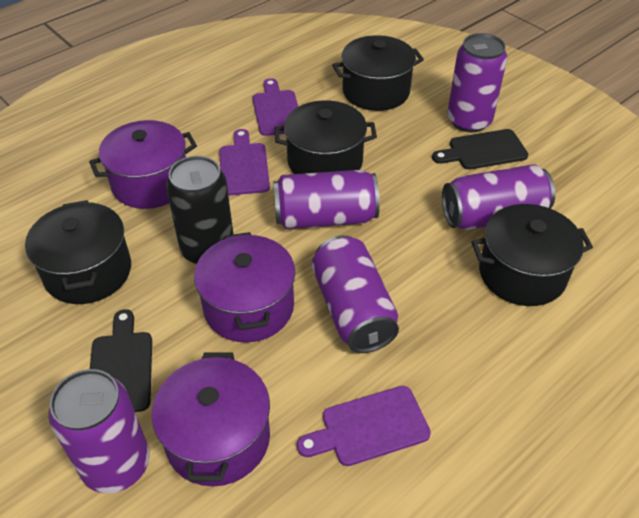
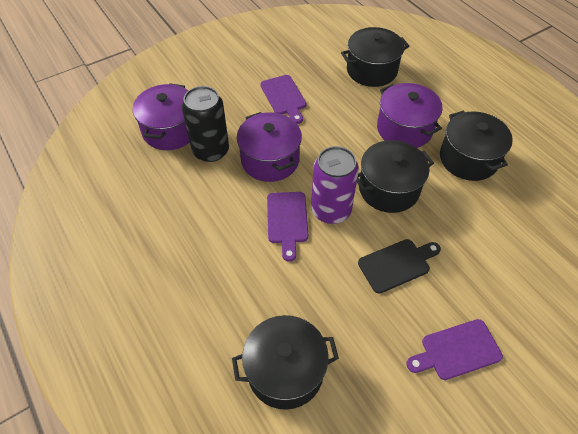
black cutting board: 2 -> 1
purple can: 5 -> 1

